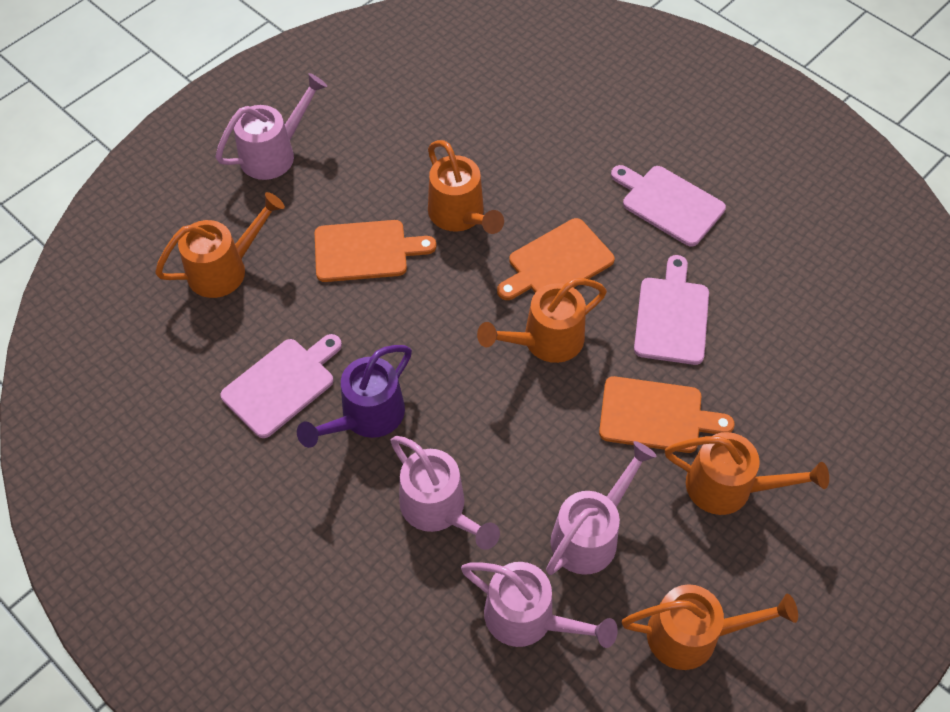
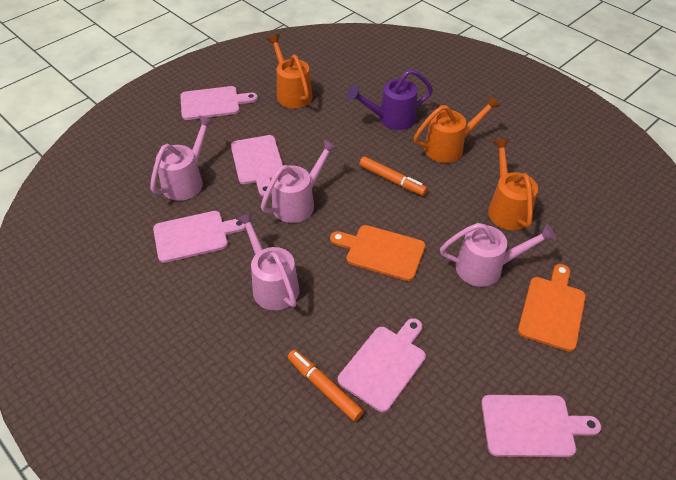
orange cutting board: 3 -> 2
orange marker: 0 -> 2
orange watering can: 5 -> 3
pink cutting board: 3 -> 5

